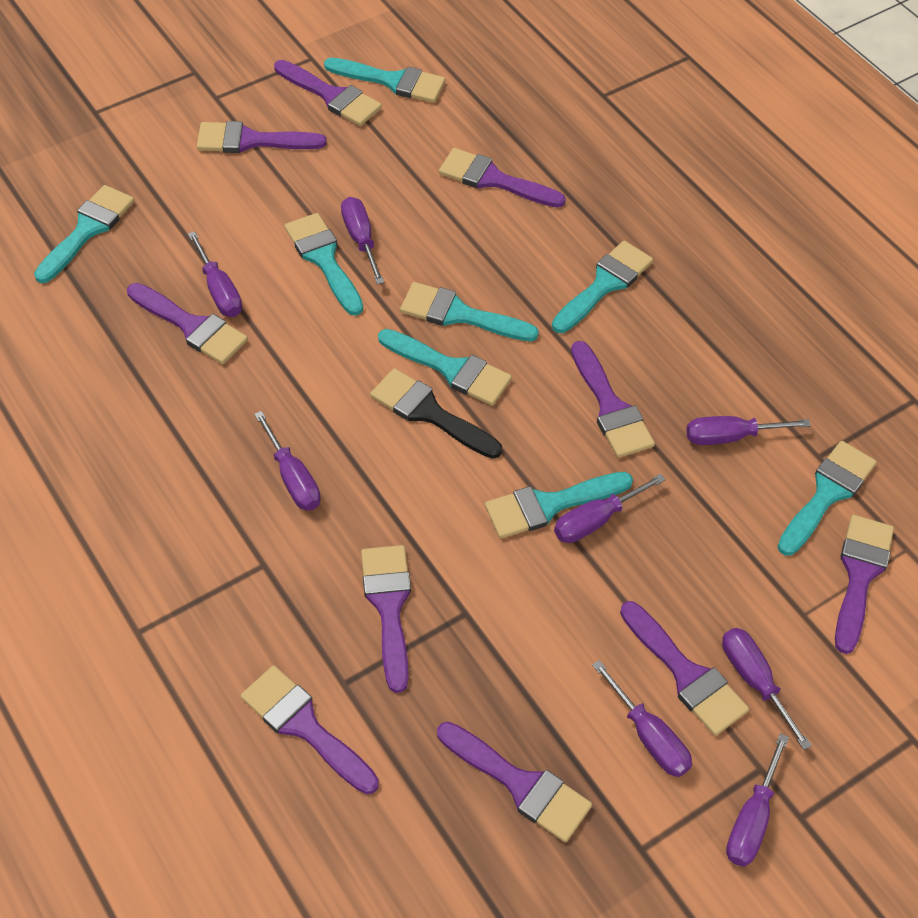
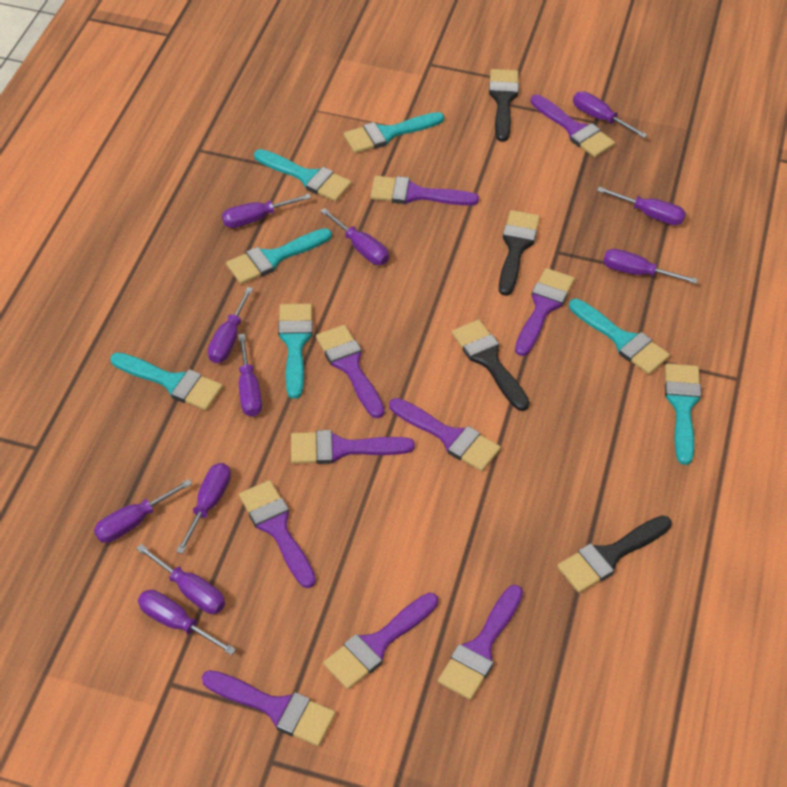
black brush: 1 -> 4
purple screwdriver: 8 -> 11
turquoise brush: 8 -> 7

